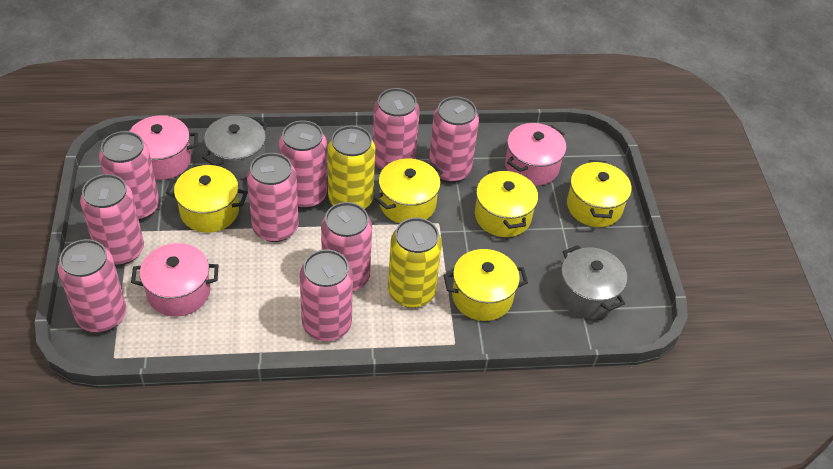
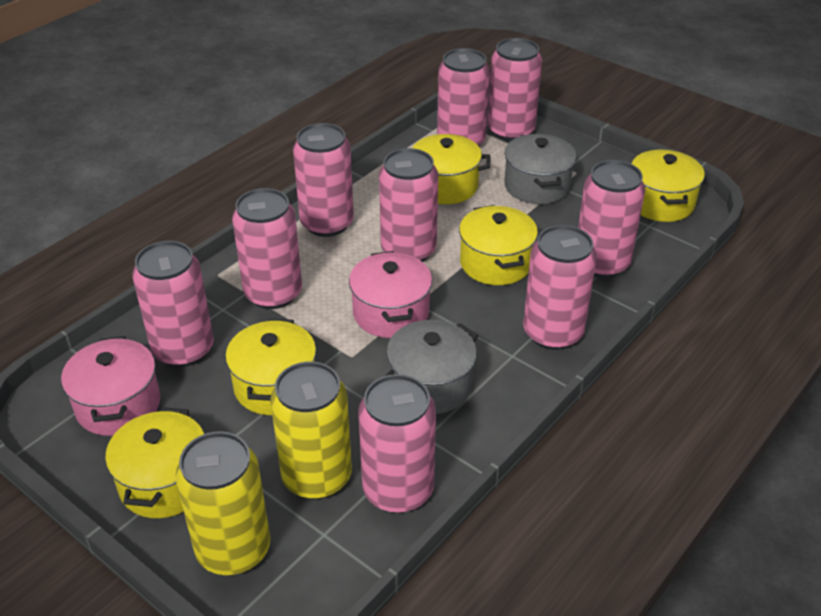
pink pot: 3 -> 2

